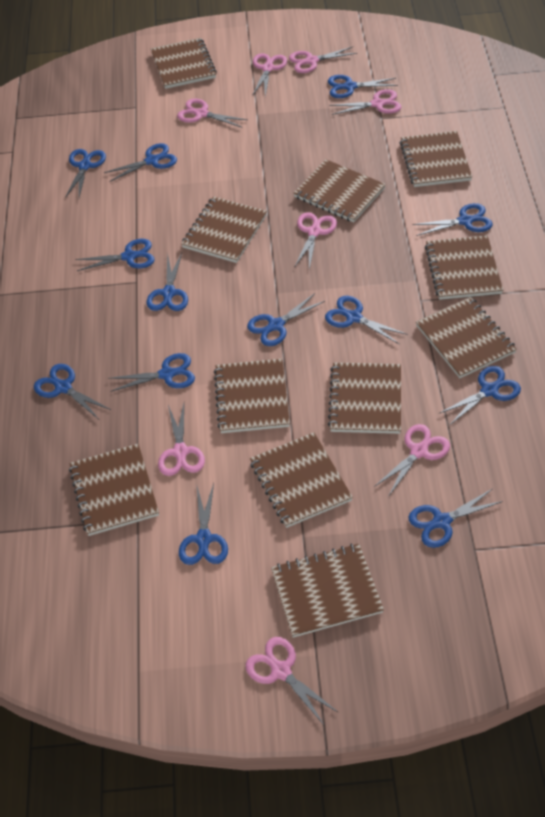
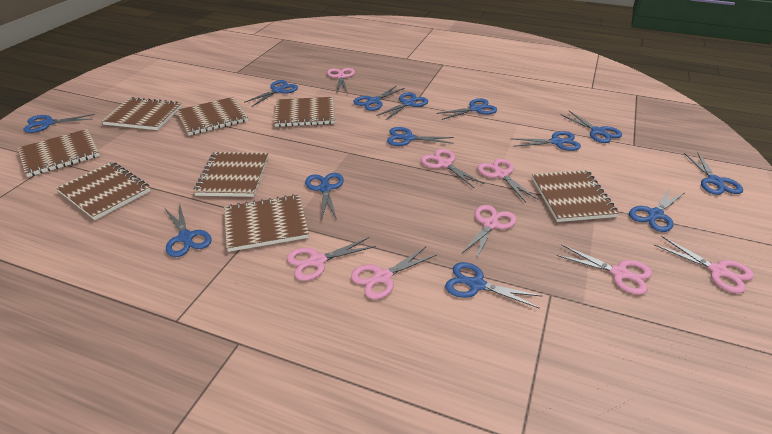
brown notebook: 11 -> 8

